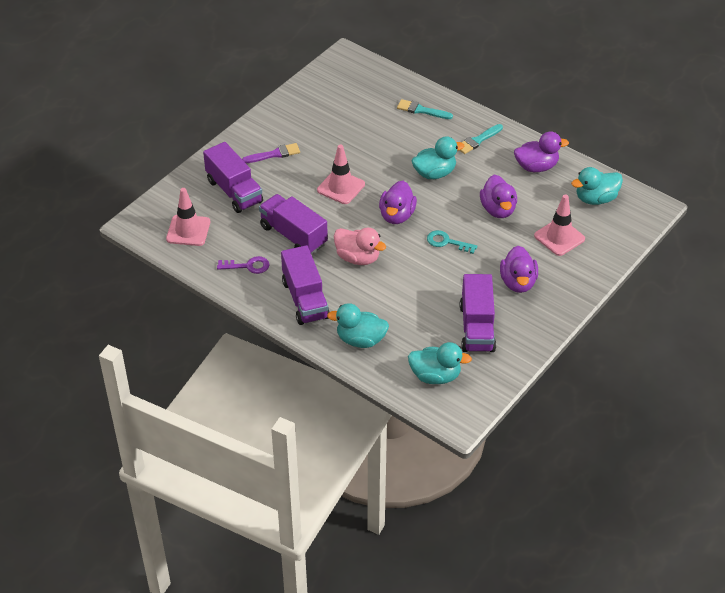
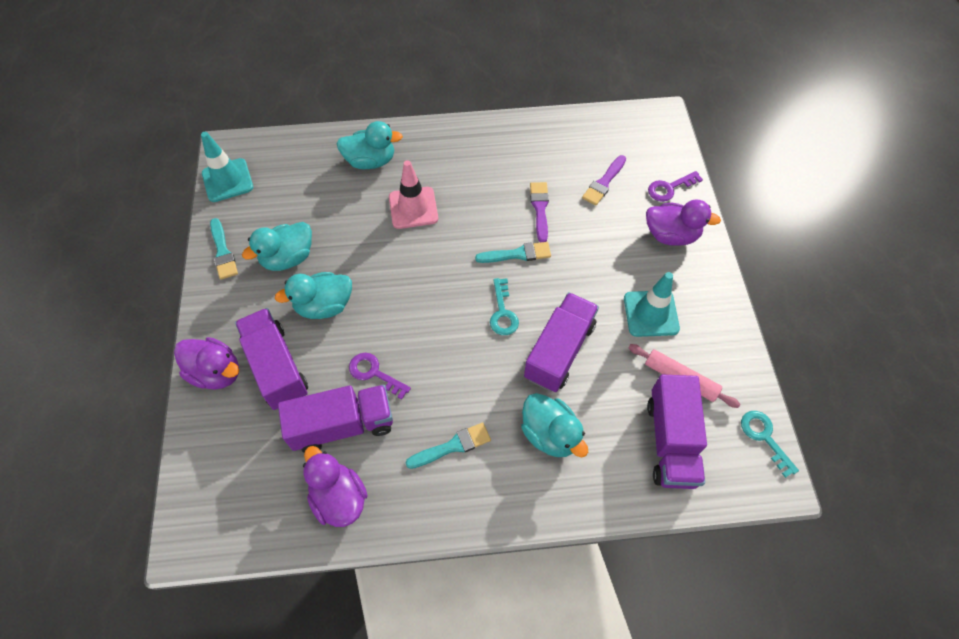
pink duck: 1 -> 0
pink rolling pin: 0 -> 1
pink traffic cone: 3 -> 1
purple brush: 1 -> 2
purple duck: 4 -> 3
purple key: 1 -> 2
turquoise brush: 2 -> 3
turquoise key: 1 -> 2
turquoise traffic cone: 0 -> 2

